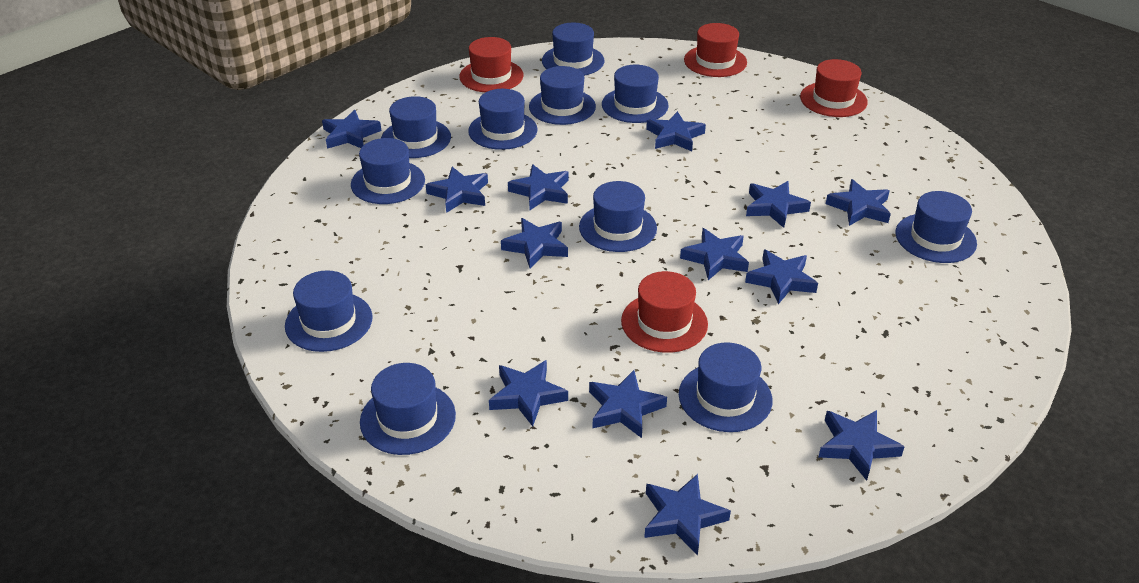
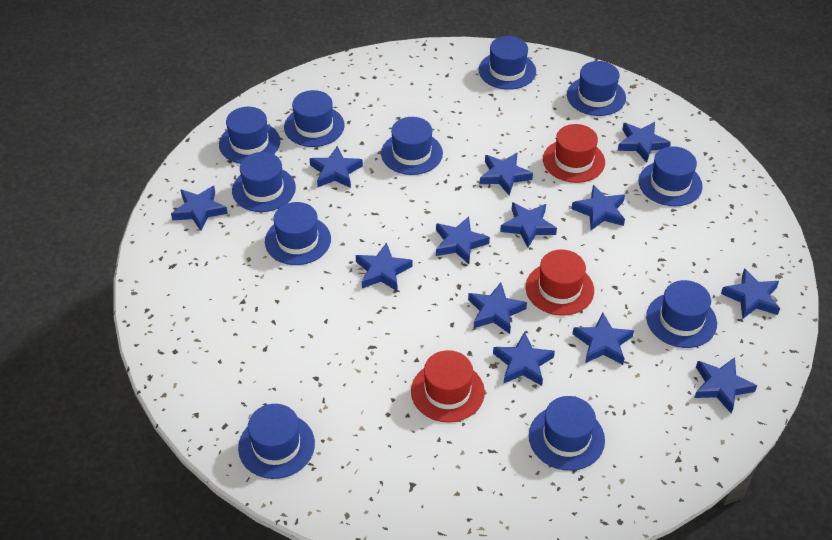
red hat: 4 -> 3

